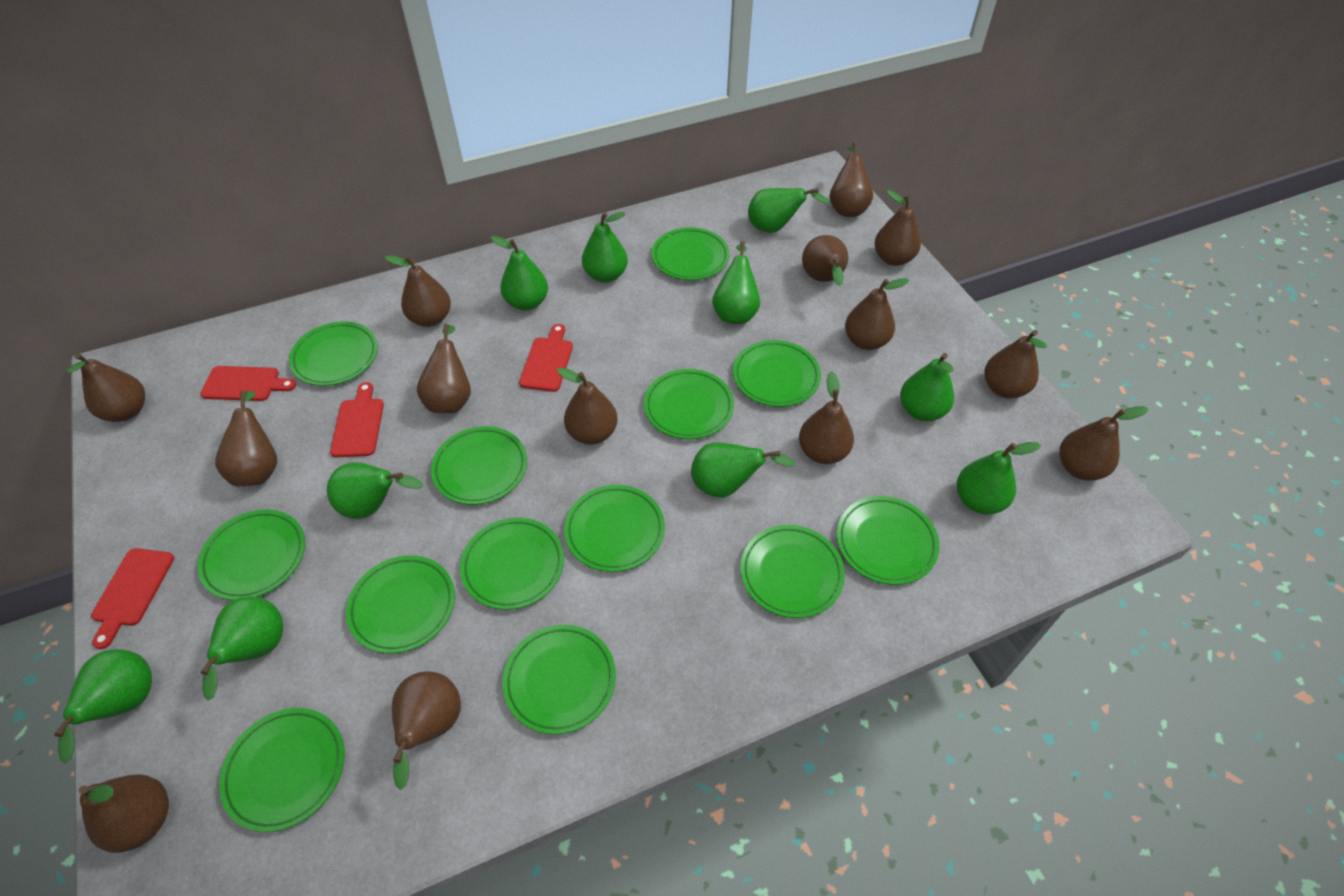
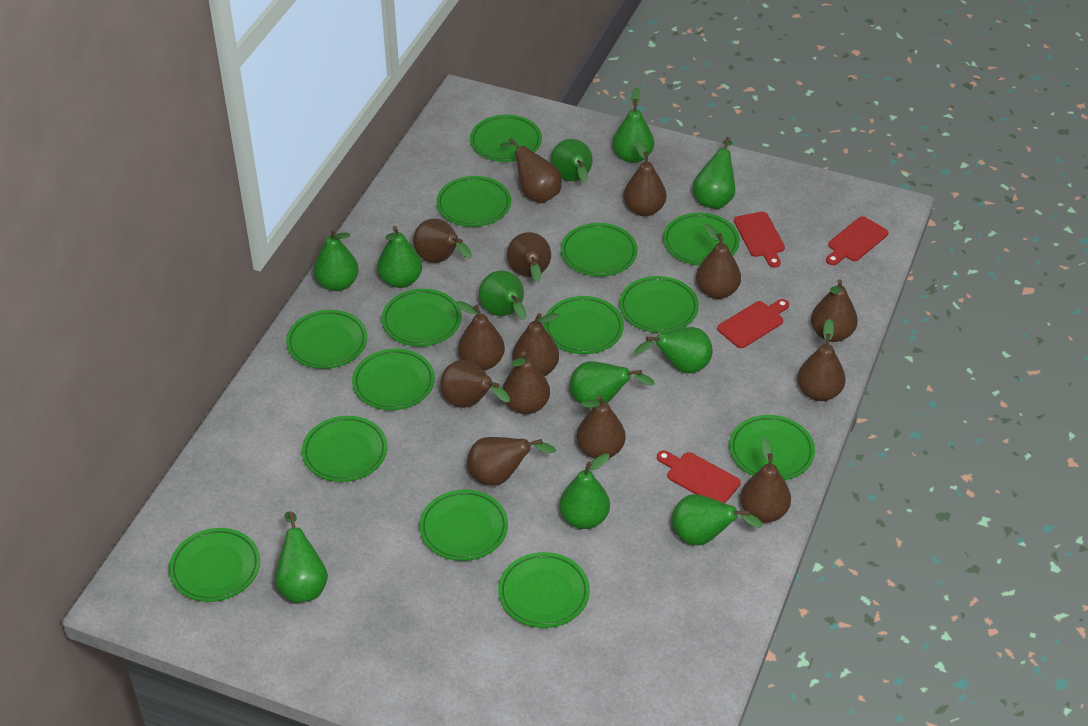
green pear: 10 -> 11
green plate: 13 -> 14

